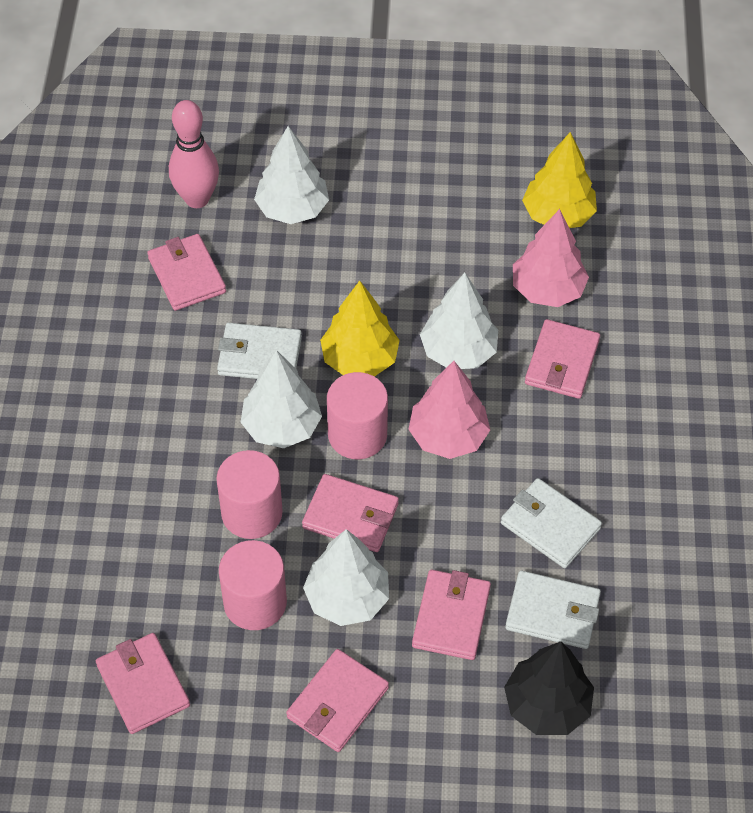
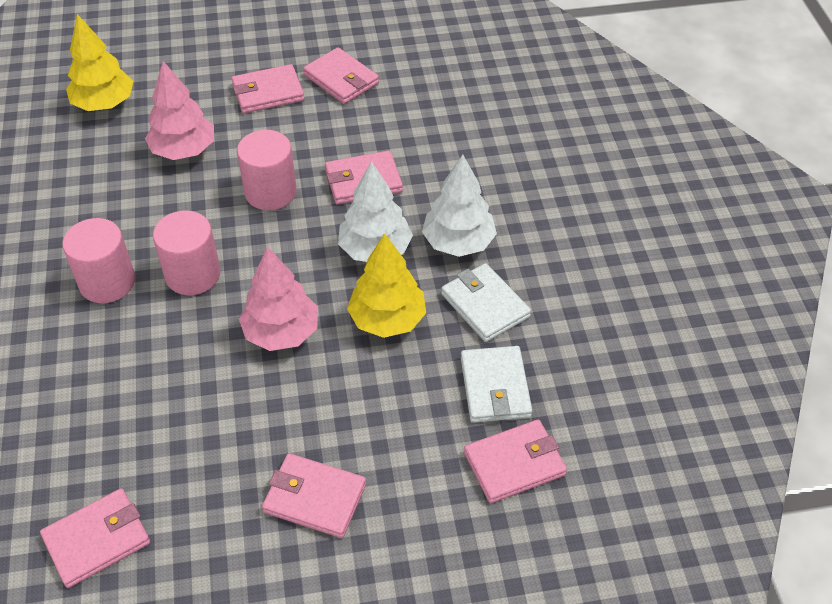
black tree: 1 -> 0
pink bowling pin: 1 -> 0
white tree: 4 -> 2
white wallet: 3 -> 2

